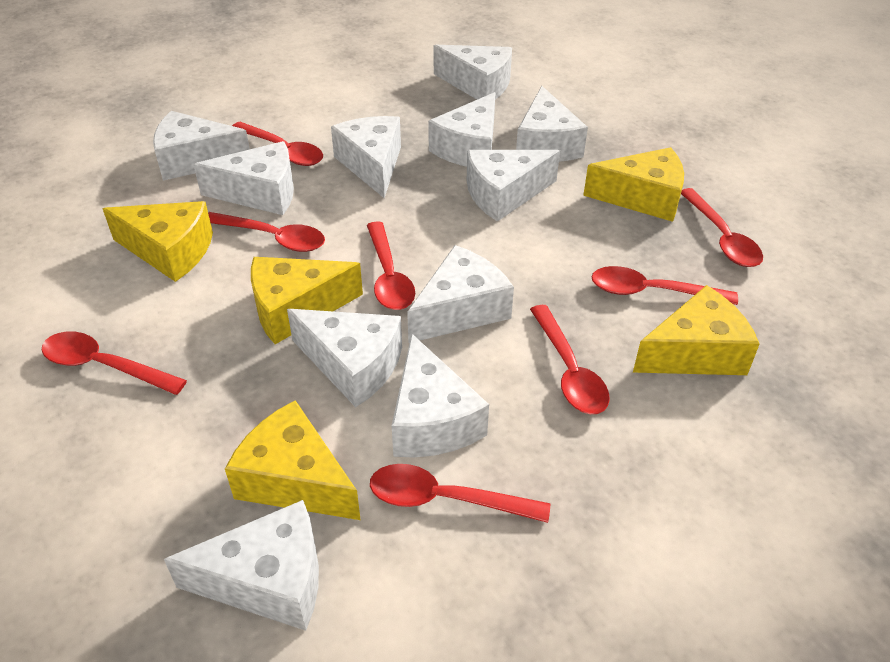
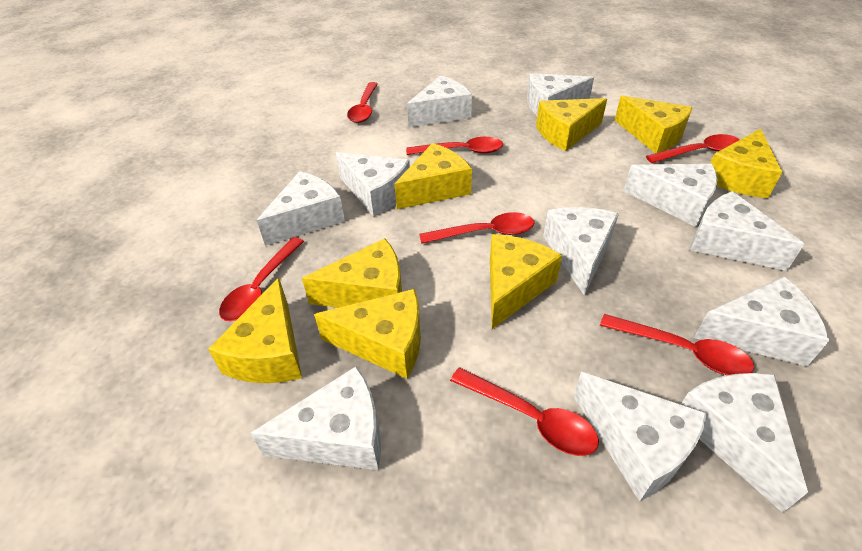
red spoon: 8 -> 7
yellow cheese: 5 -> 8

